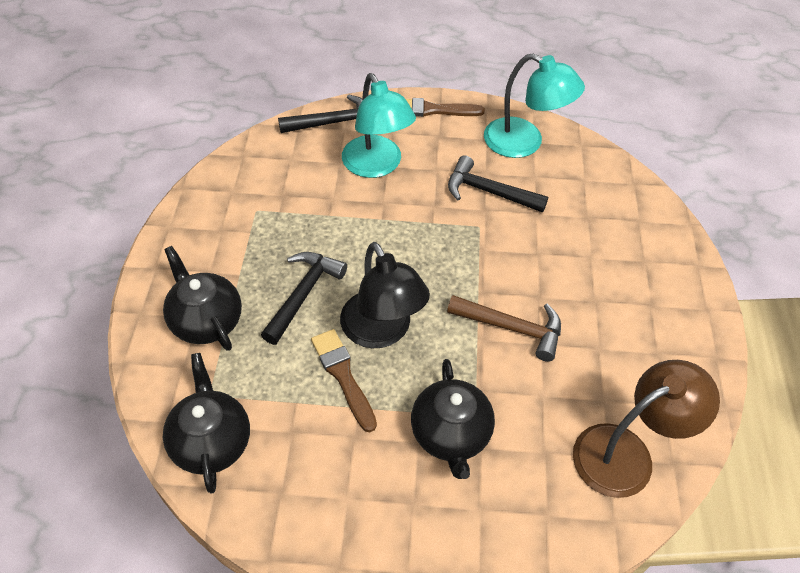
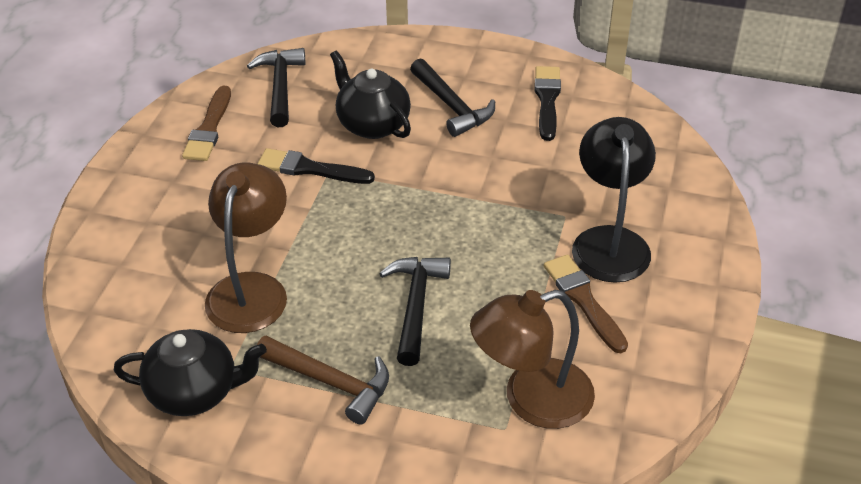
black brush: 0 -> 2
black teapot: 3 -> 2
brown lamp: 1 -> 2
turquoise lamp: 2 -> 0

